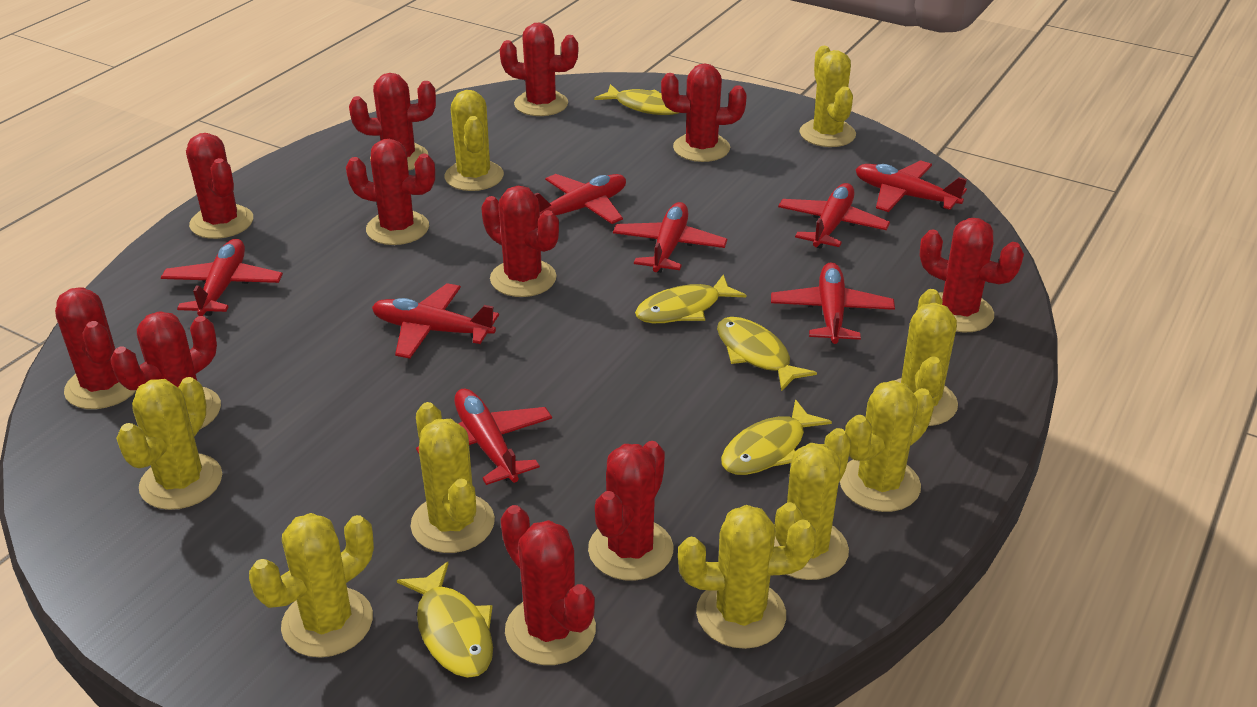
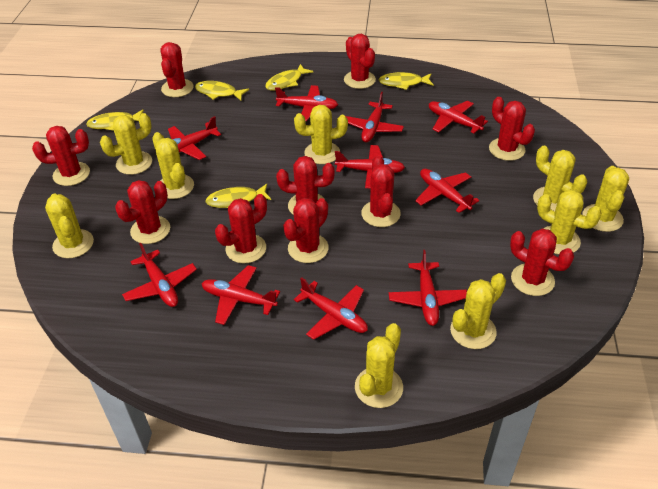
red cactus: 11 -> 10
red plane: 8 -> 10

